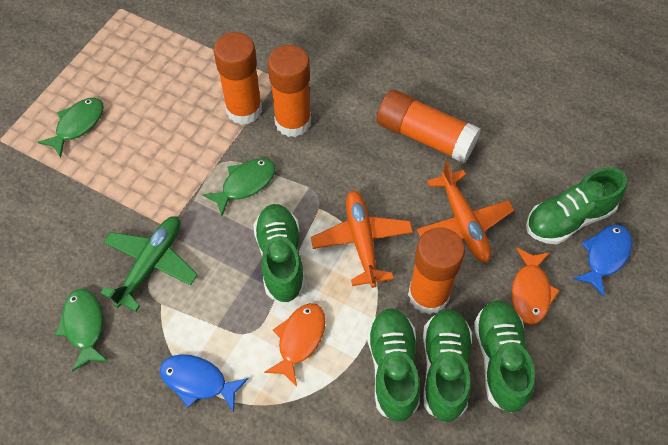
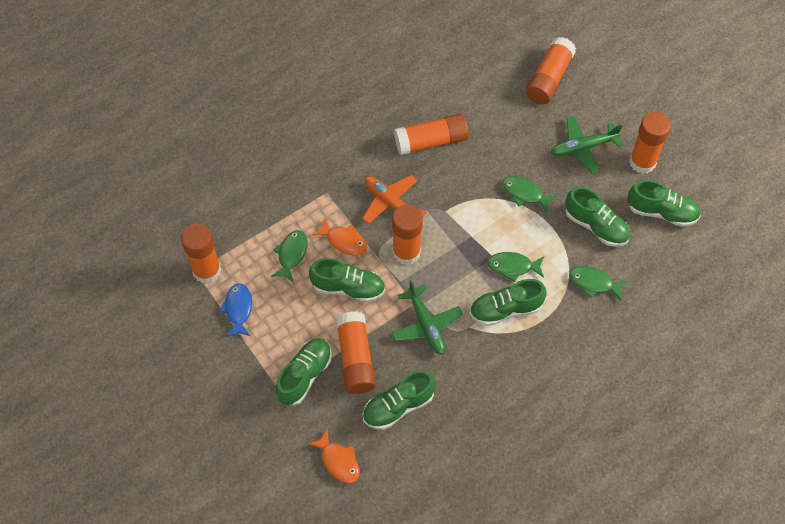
blue fish: 2 -> 1
green fish: 3 -> 4
green plane: 1 -> 2
green shoe: 5 -> 6
orange glue stick: 4 -> 6
orange plane: 2 -> 1

